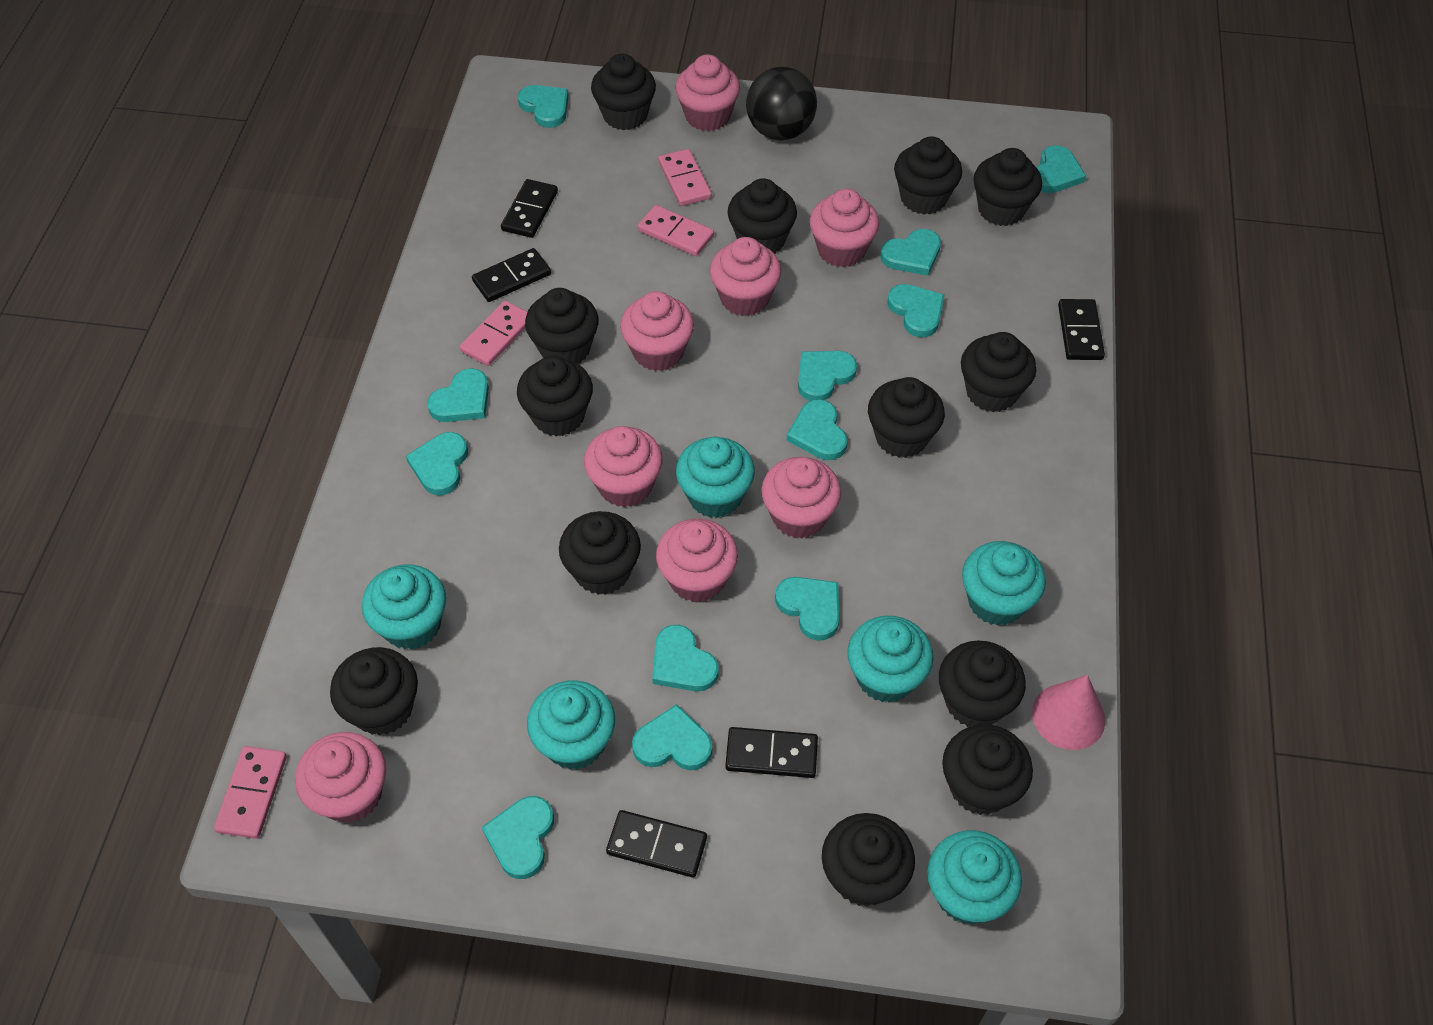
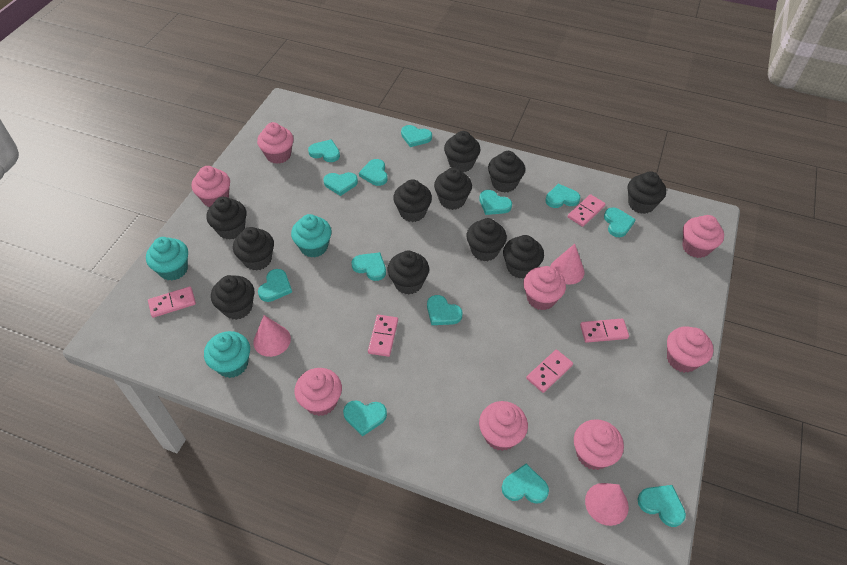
black ball: 1 -> 0
black cupcake: 13 -> 11
black domino: 5 -> 0
pink cone: 1 -> 3
pink domino: 4 -> 5
turquoise cupcake: 6 -> 3
turquoise heart: 12 -> 13

